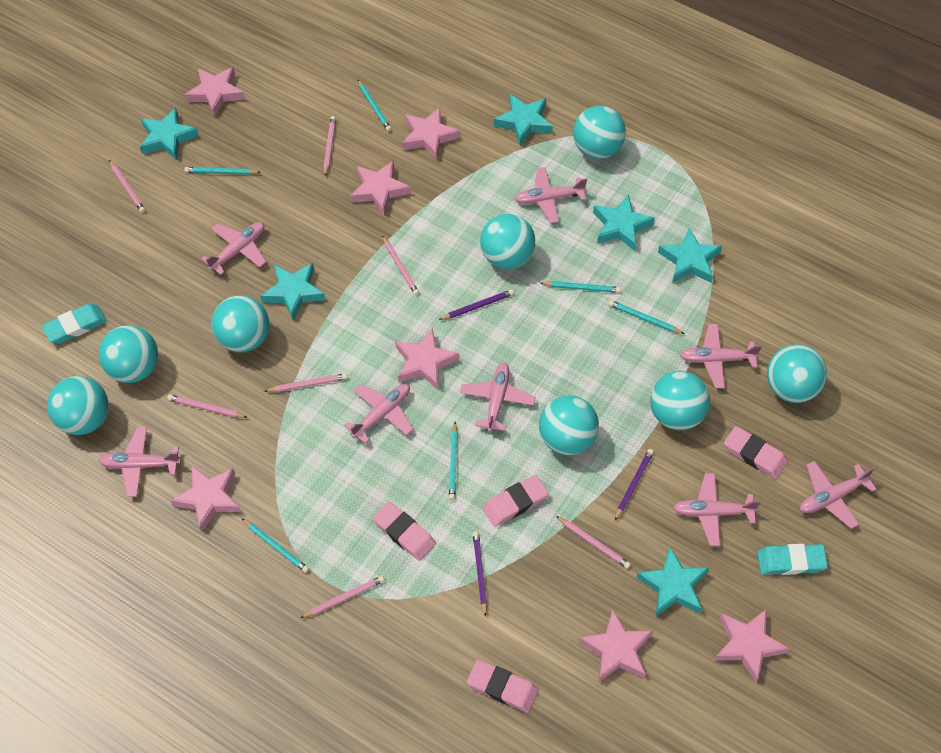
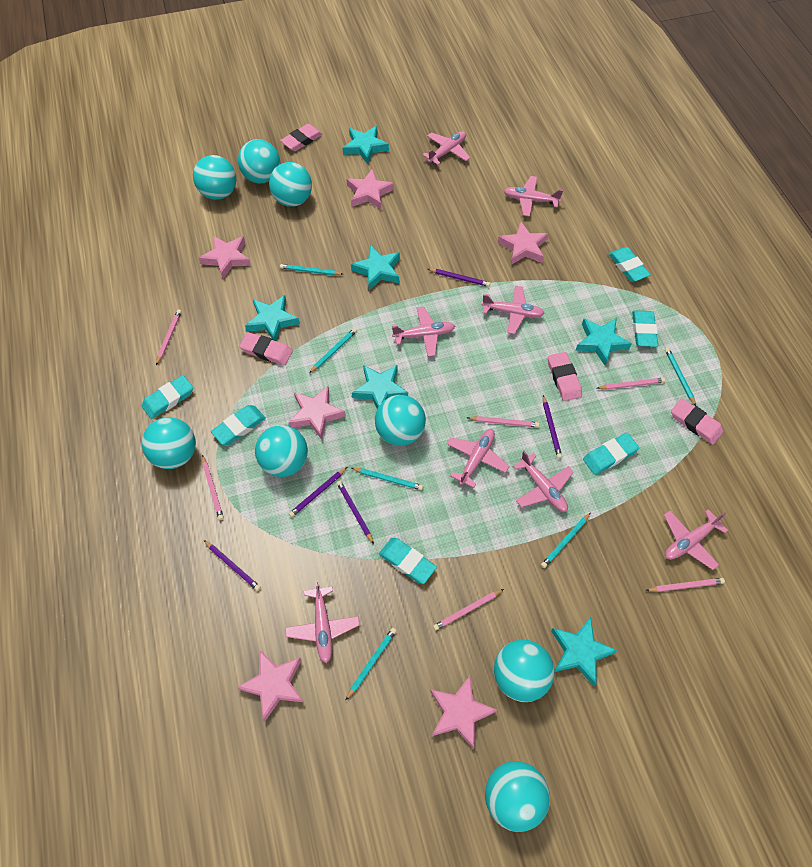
pink pencil: 7 -> 6
pink star: 7 -> 6
purple pencil: 3 -> 5
turquoise eraser: 2 -> 6

